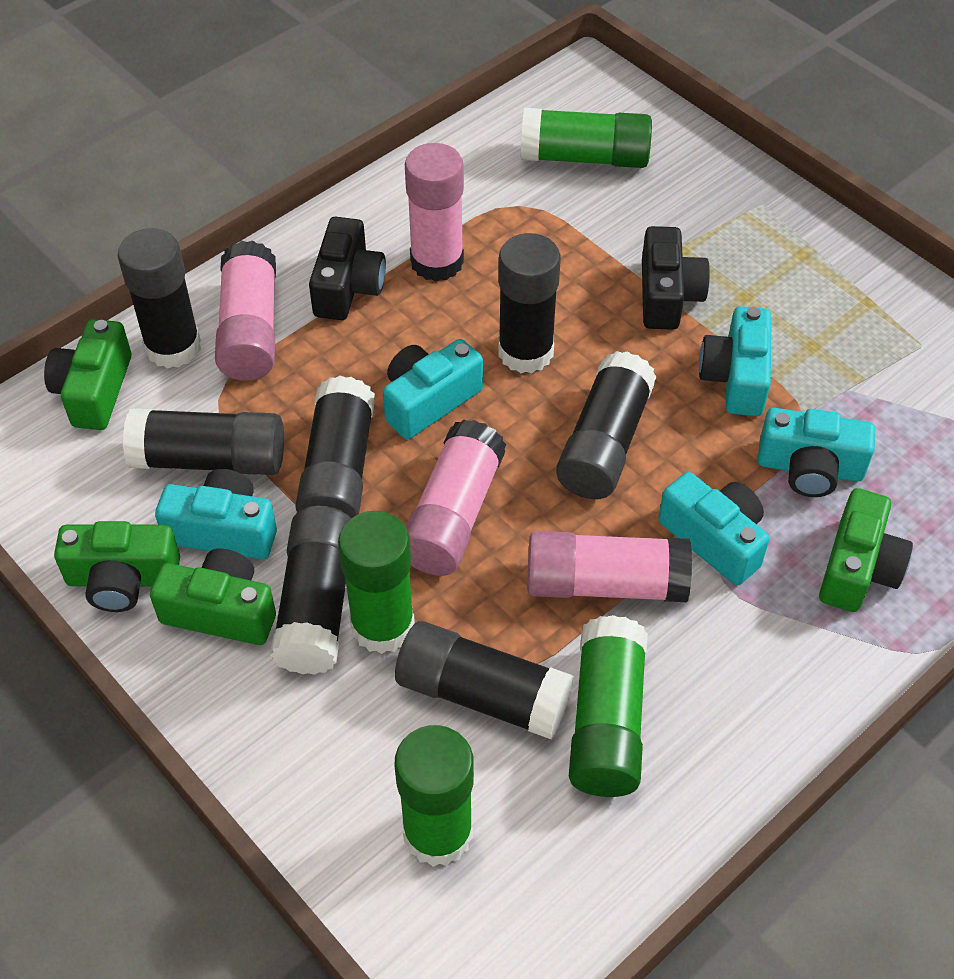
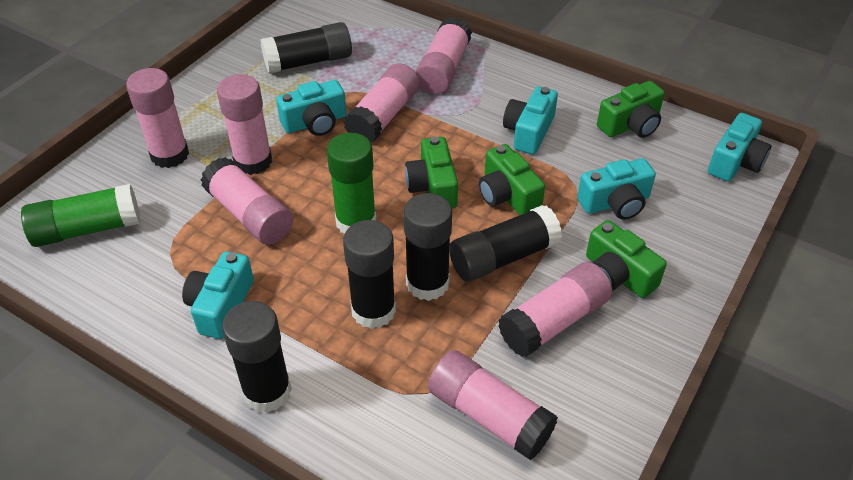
black camera: 2 -> 0
black glue stick: 7 -> 5
green glue stick: 4 -> 2
pink glue stick: 4 -> 7

